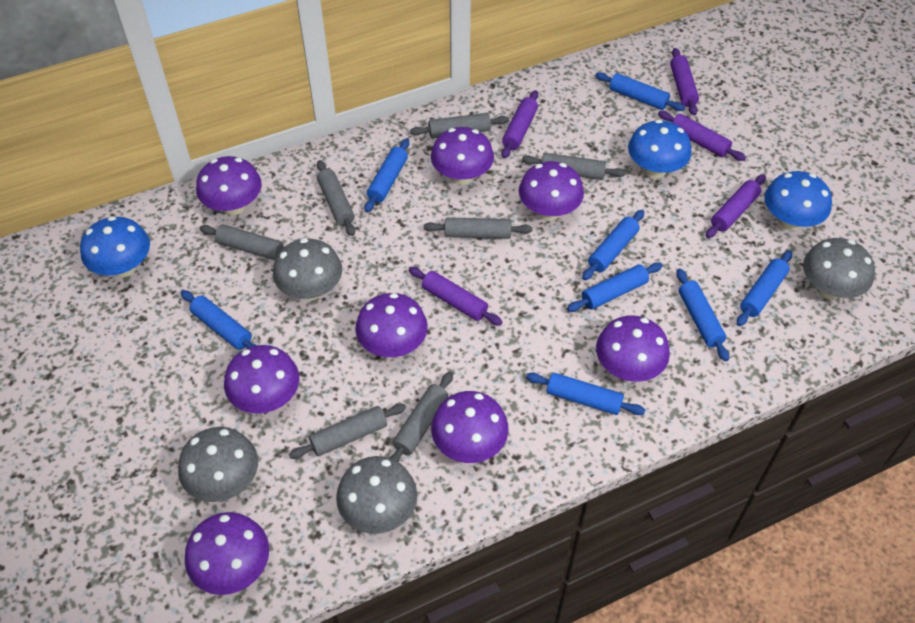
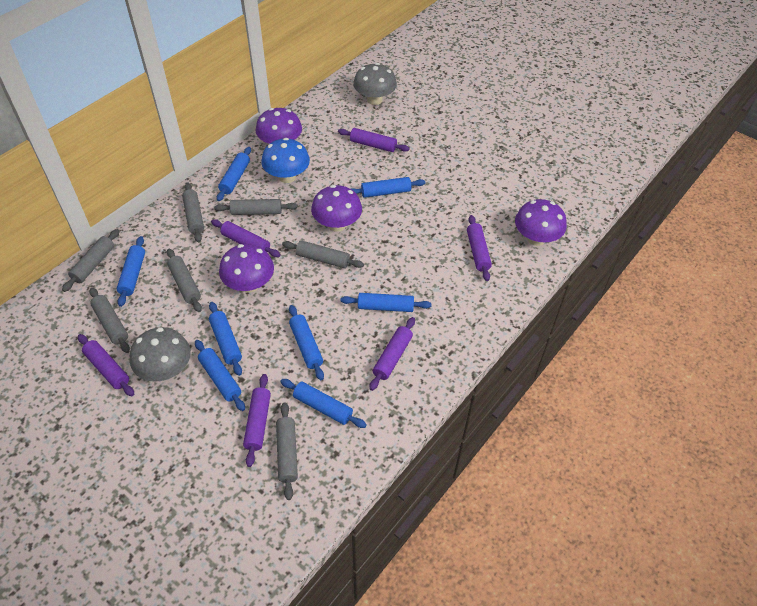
blue mushroom: 3 -> 1
grey mushroom: 4 -> 2
purple mushroom: 8 -> 4
purple rolling pin: 5 -> 6

